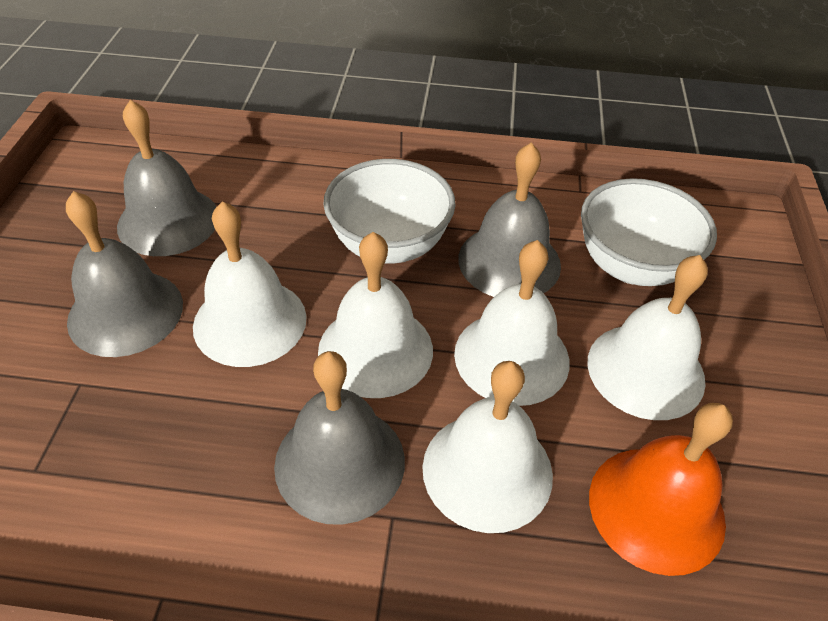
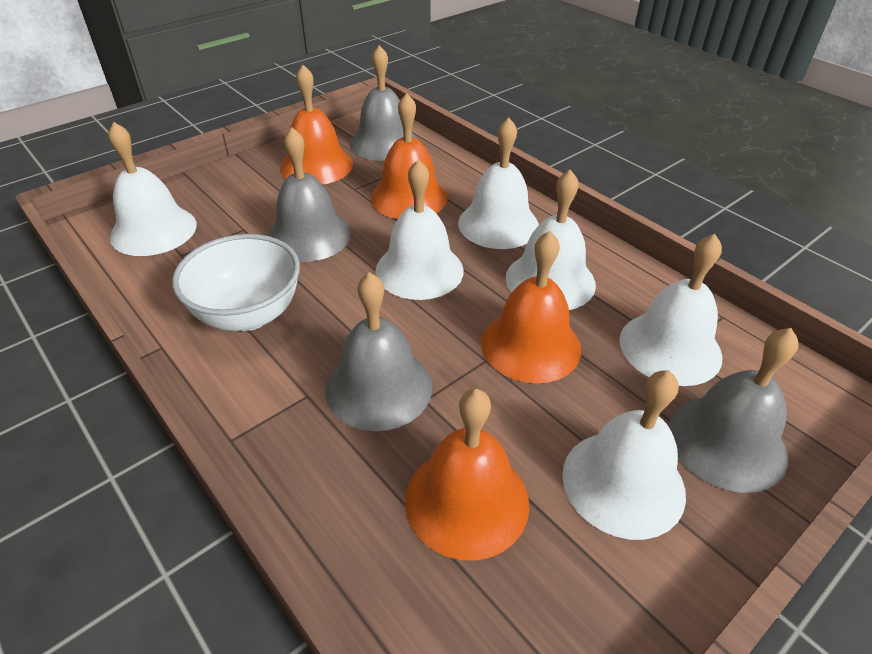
orange bell: 1 -> 4
white bell: 5 -> 6
white bowl: 2 -> 1

